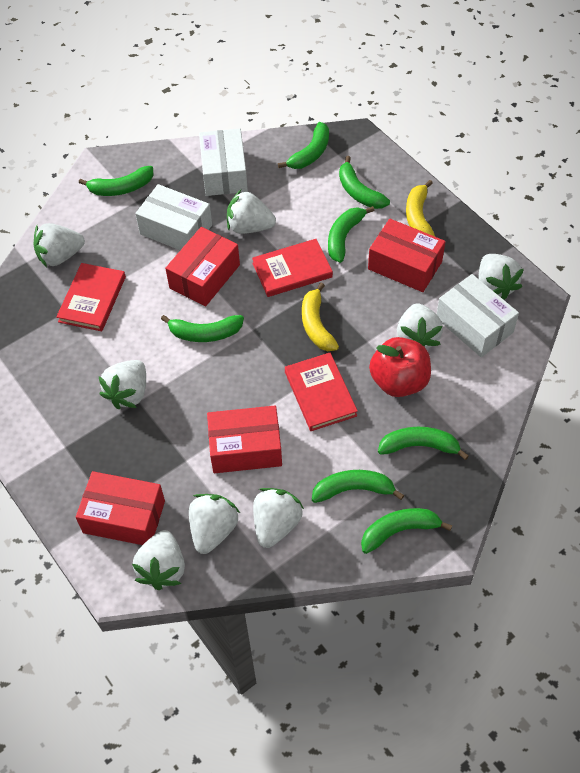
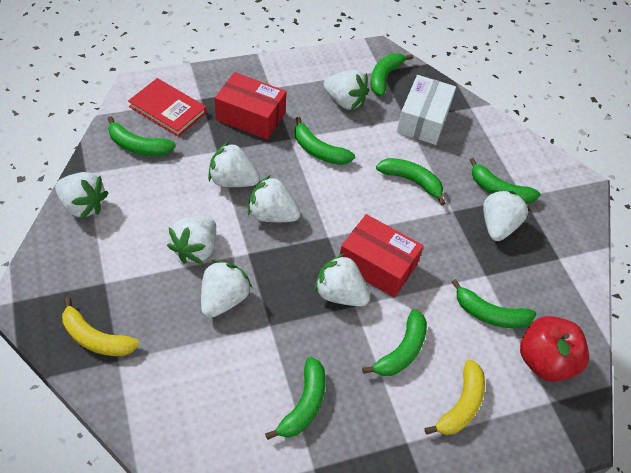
red book: 3 -> 1
red box: 4 -> 2
white box: 3 -> 1

